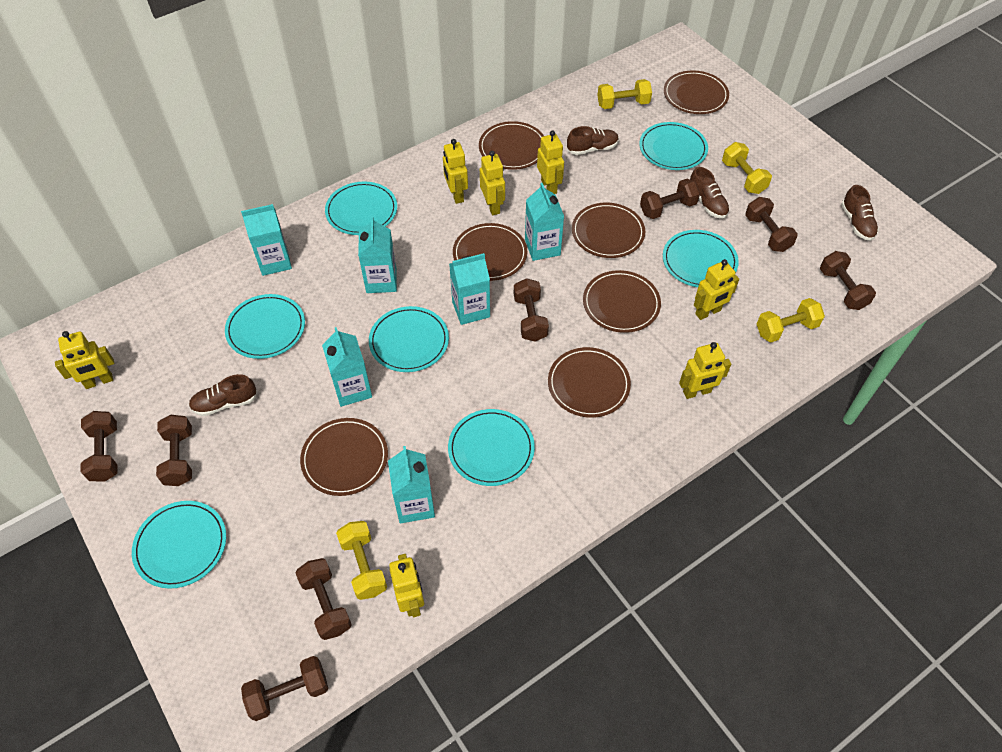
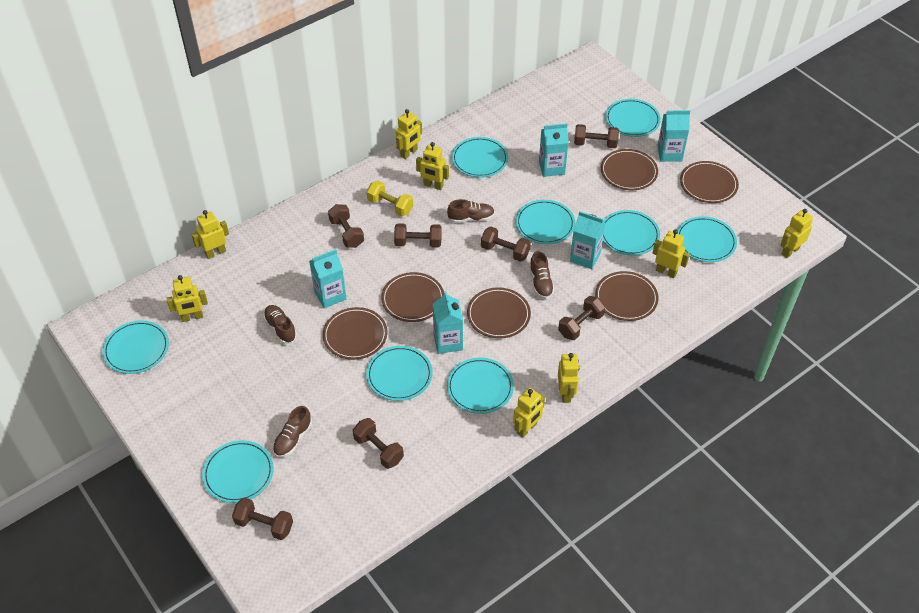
brown dumbbell: 8 -> 7
brown plate: 7 -> 6
turquoise carton: 6 -> 5
turquoise plate: 7 -> 9
yellow dumbbell: 4 -> 1
yellow robot: 7 -> 8

